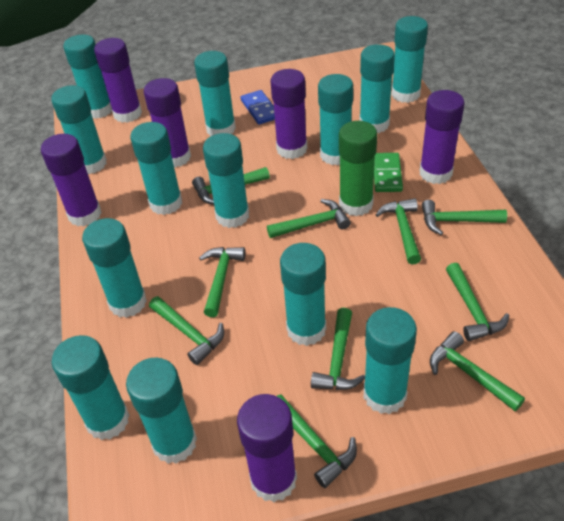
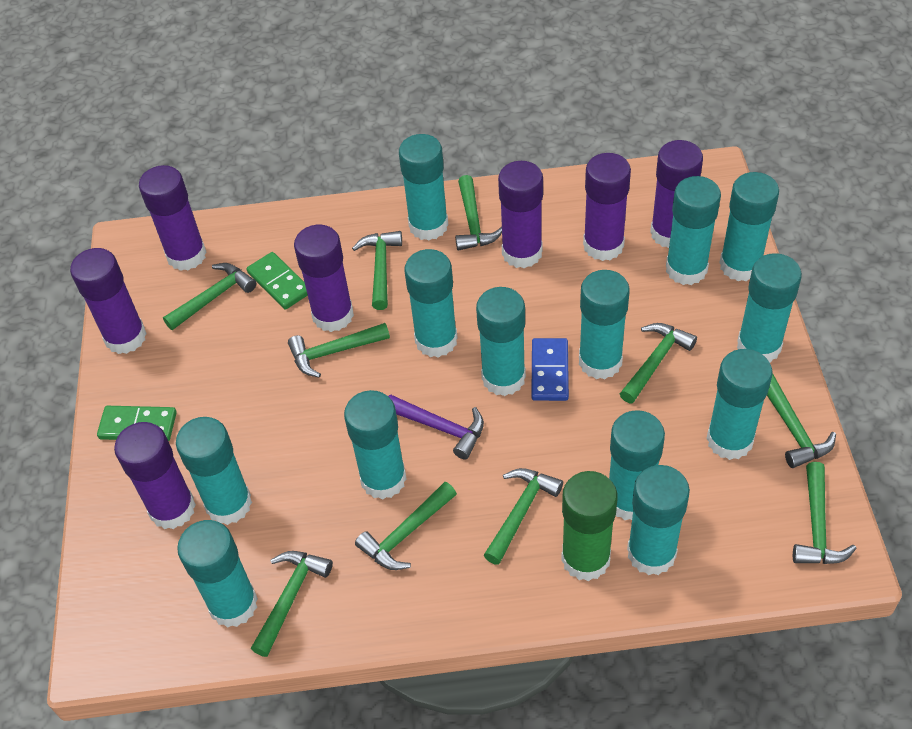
green domino: 1 -> 2
purple glue stick: 6 -> 7
purple hammer: 0 -> 1

